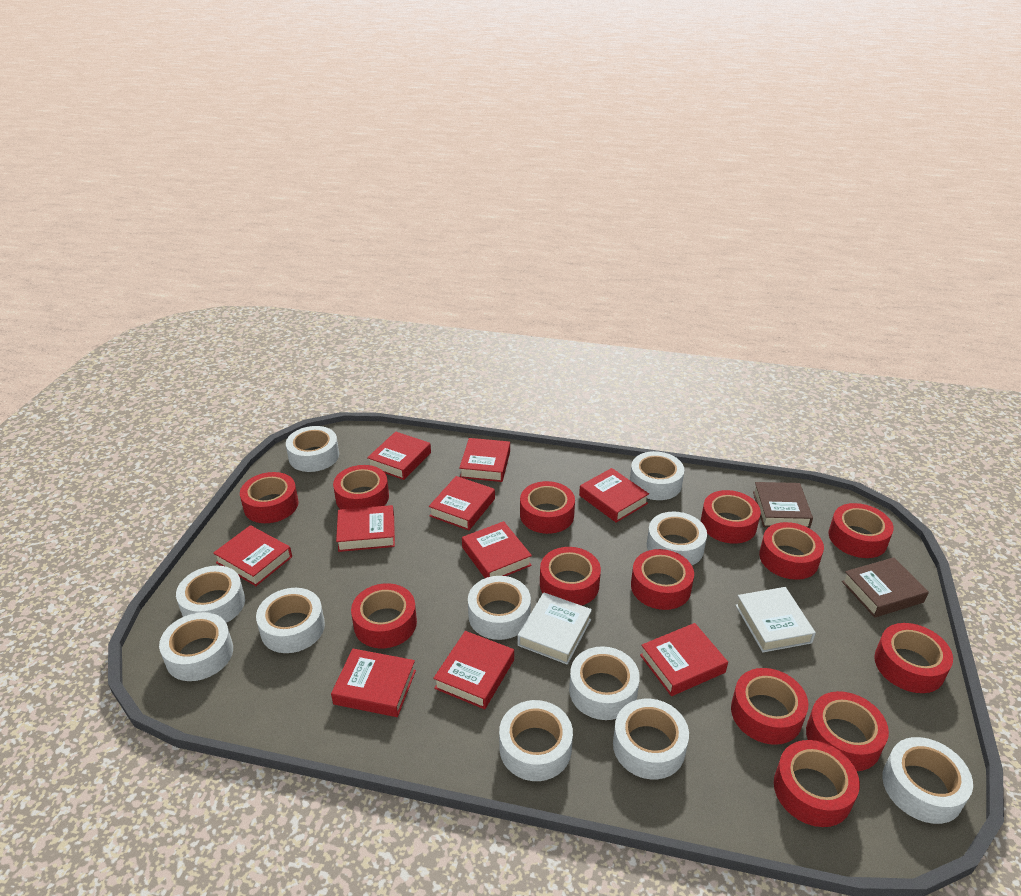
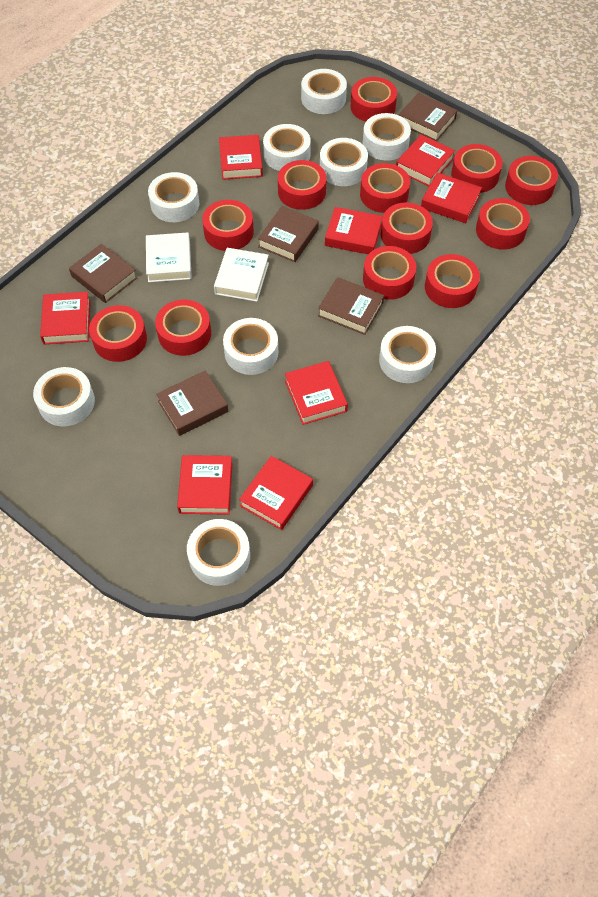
brown book: 2 -> 5
red book: 10 -> 8
red tape: 13 -> 12
white tape: 11 -> 9

